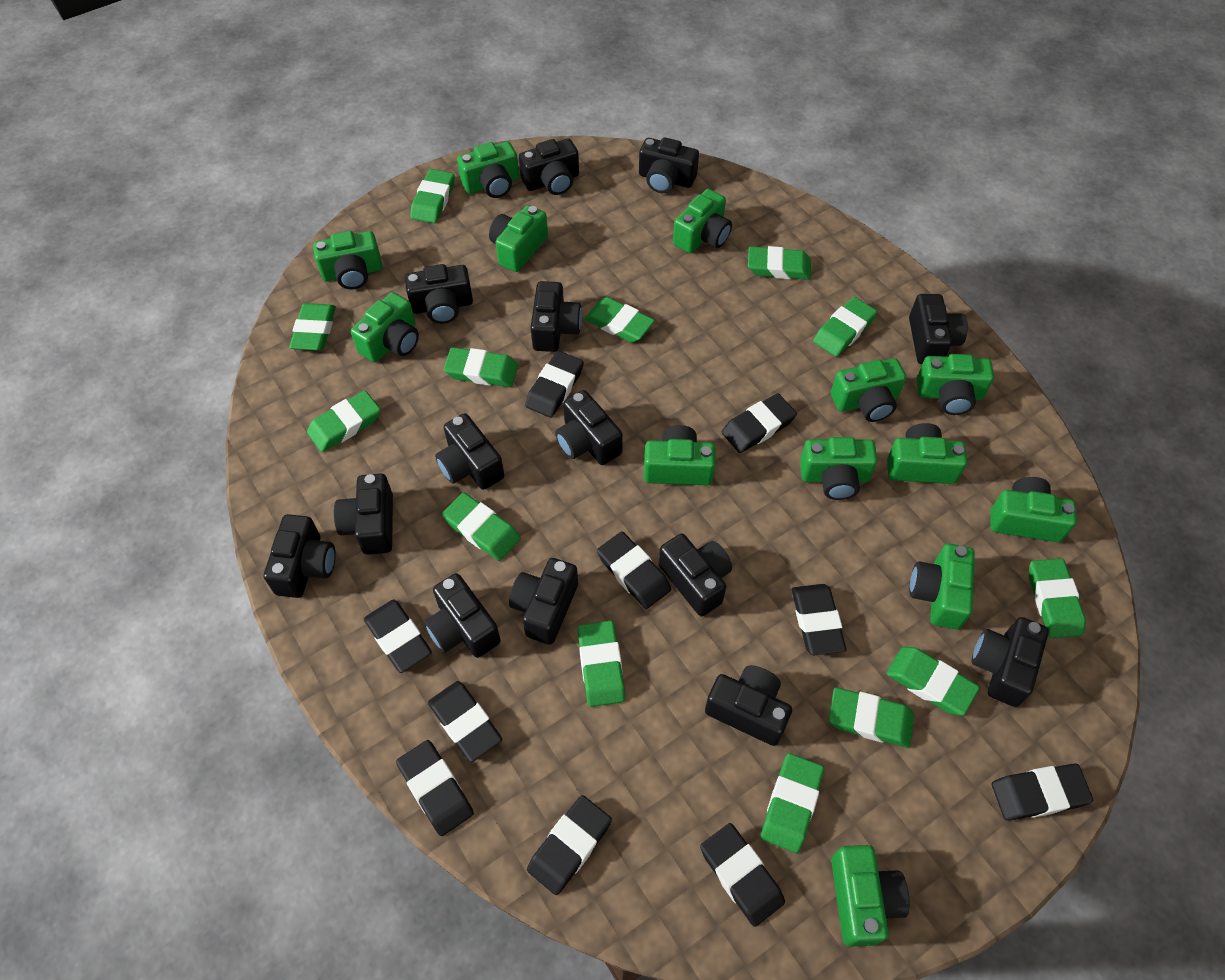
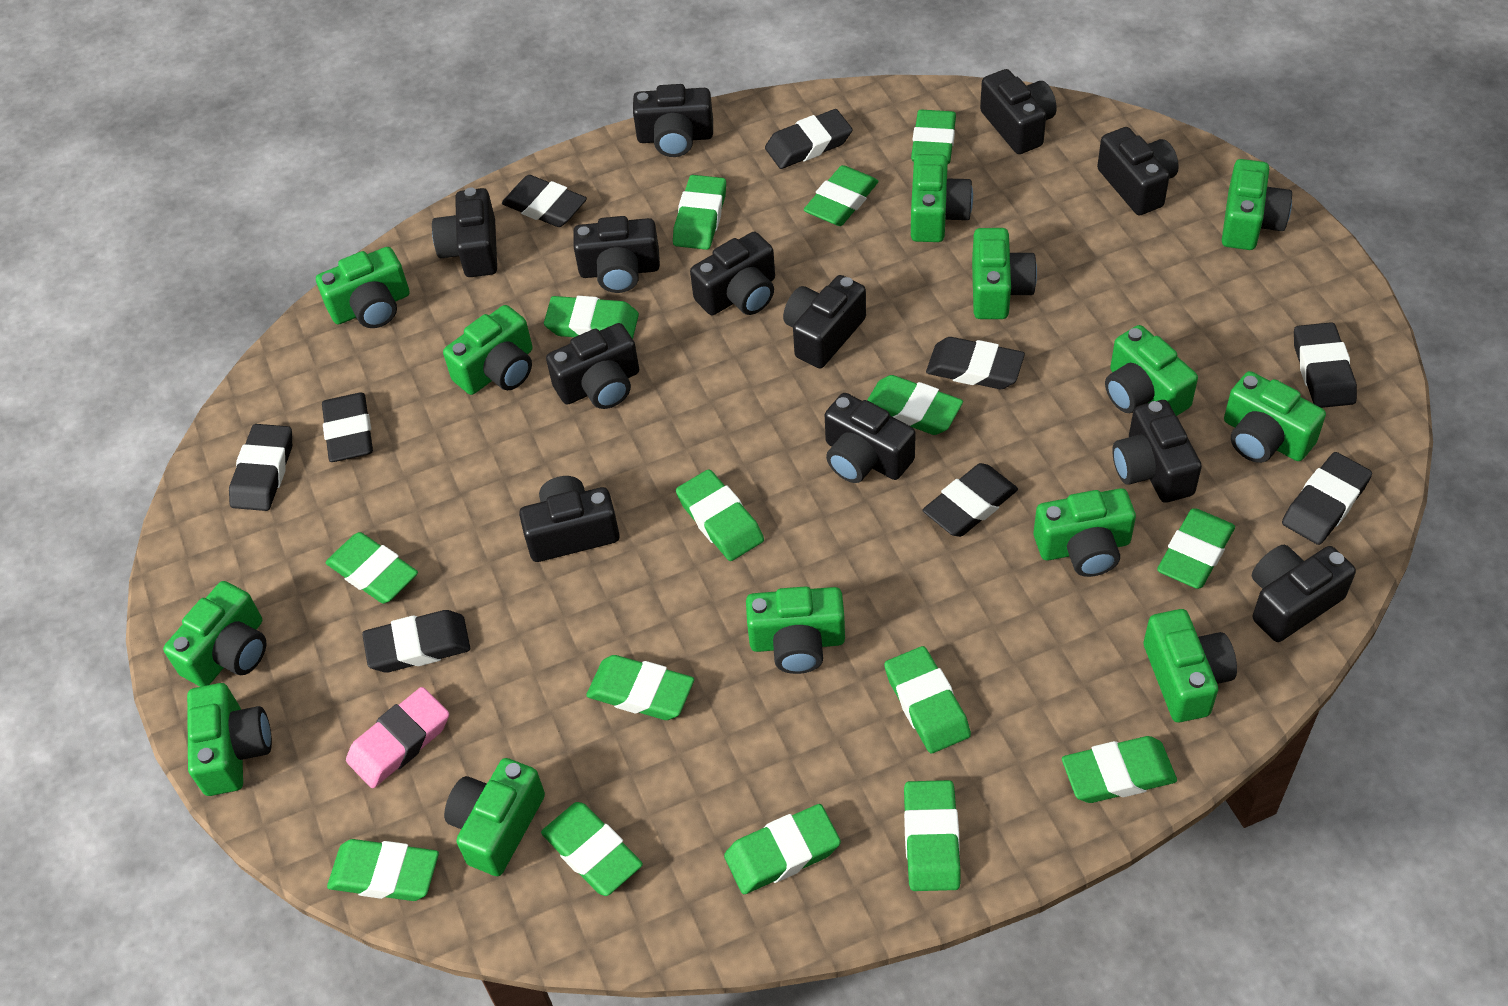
black camera: 14 -> 12
black eraser: 10 -> 9
green eraser: 13 -> 15
pink eraser: 0 -> 1

